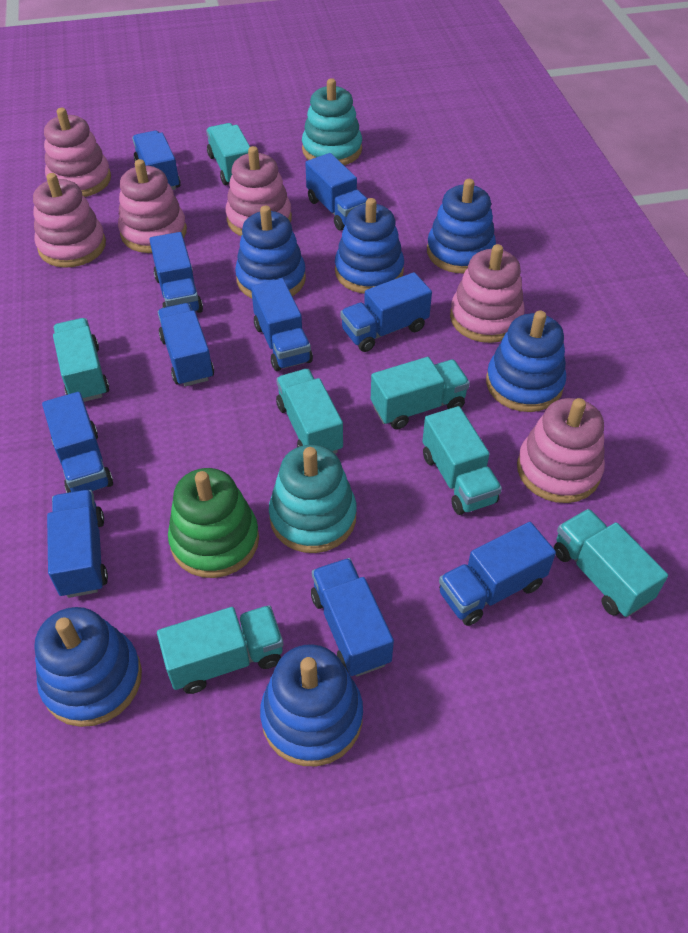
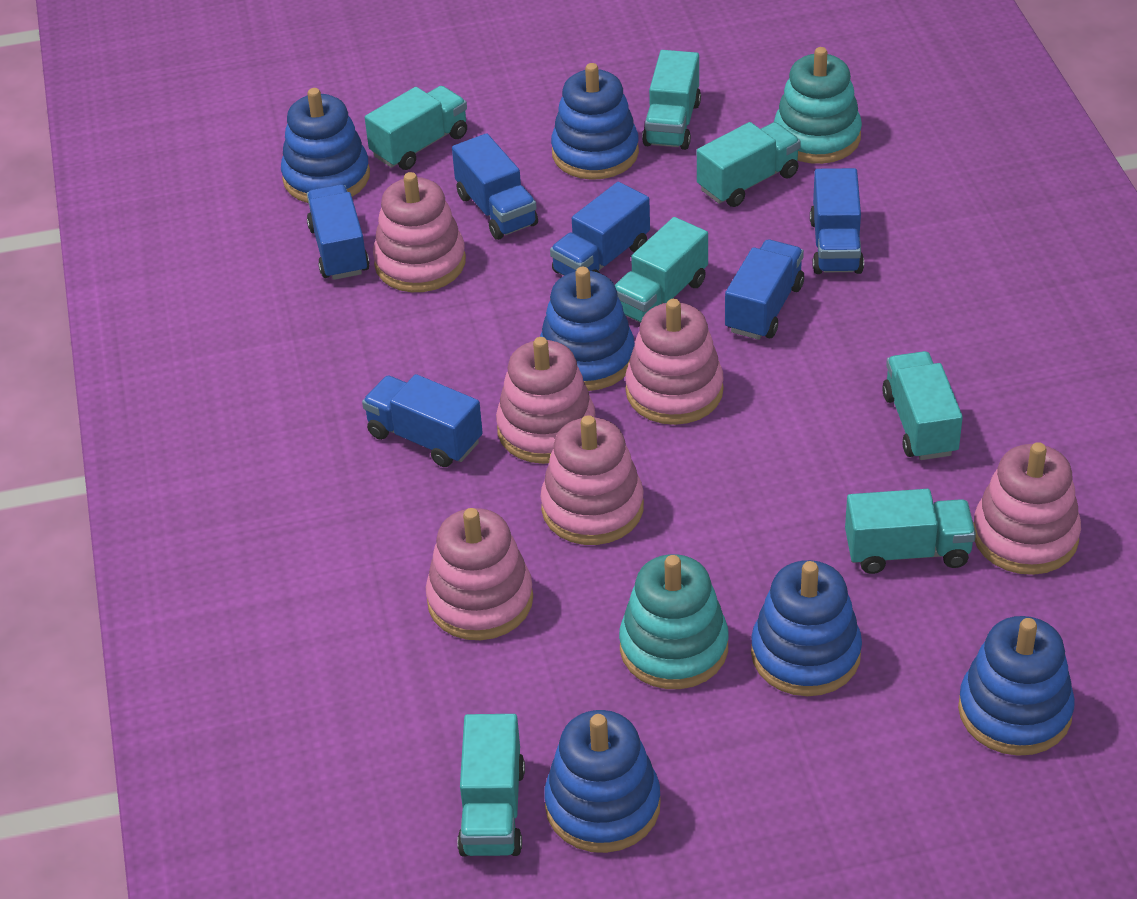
blue truck: 10 -> 6
green stacking toy: 1 -> 0

